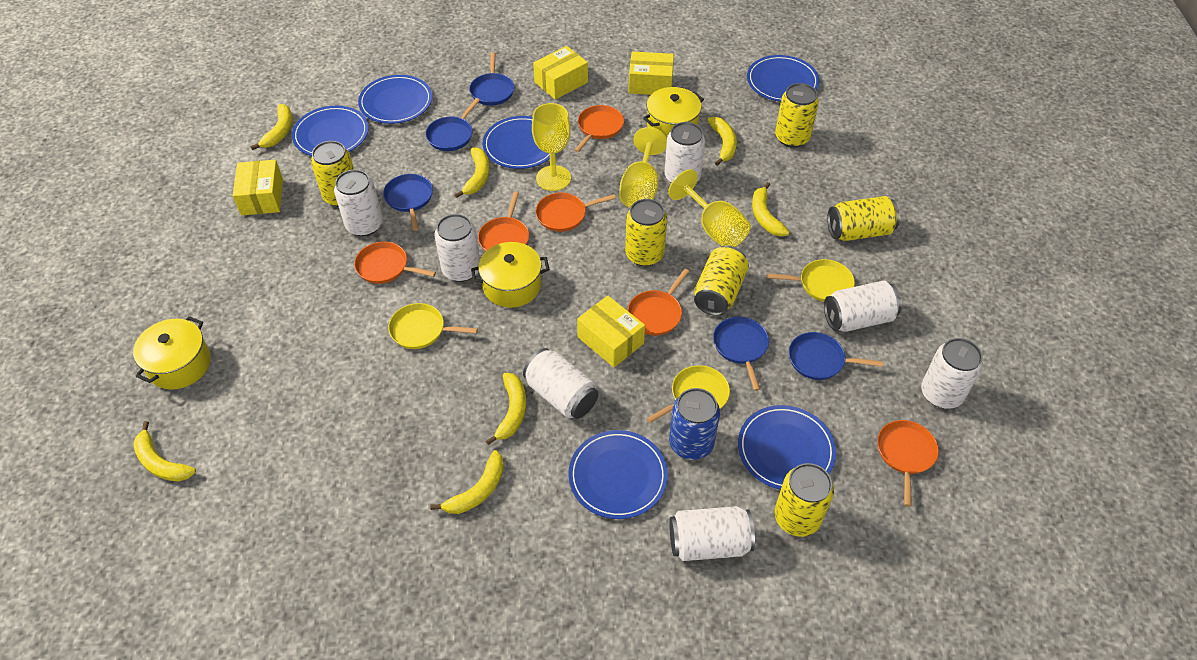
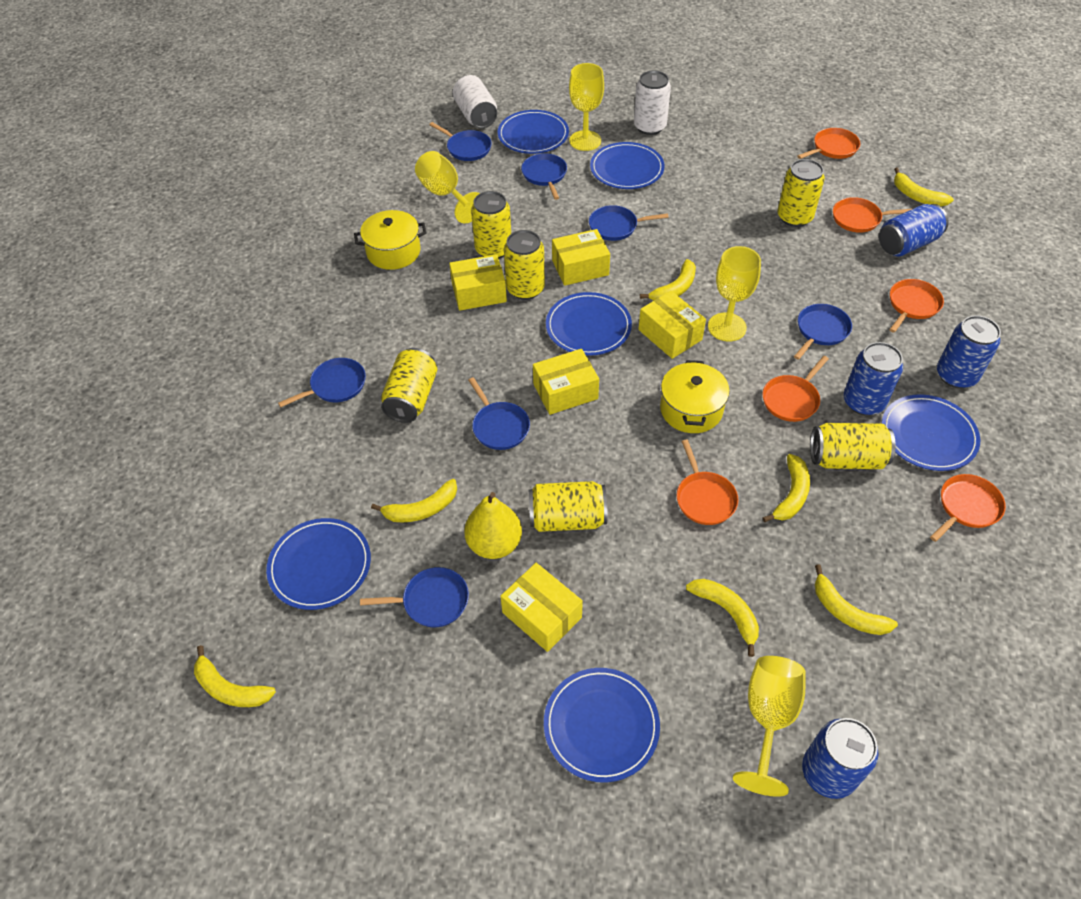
blue can: 1 -> 4
blue pan: 5 -> 7
white can: 7 -> 2
yellow box: 4 -> 5
yellow goblet: 3 -> 4
yellow pan: 3 -> 0
yellow pear: 0 -> 1
yellow pot: 3 -> 2

